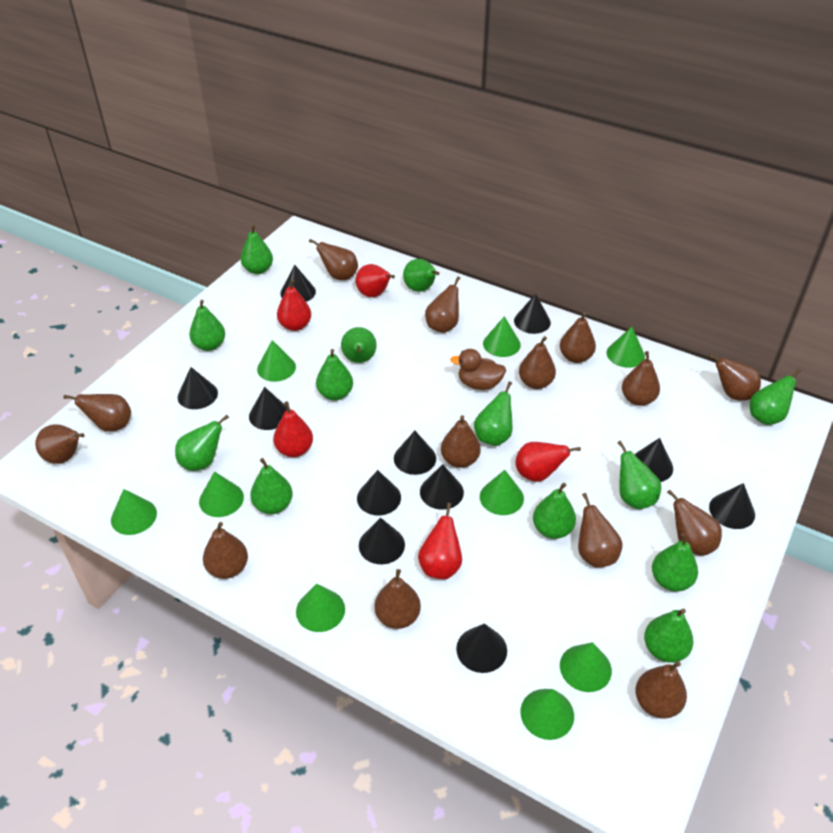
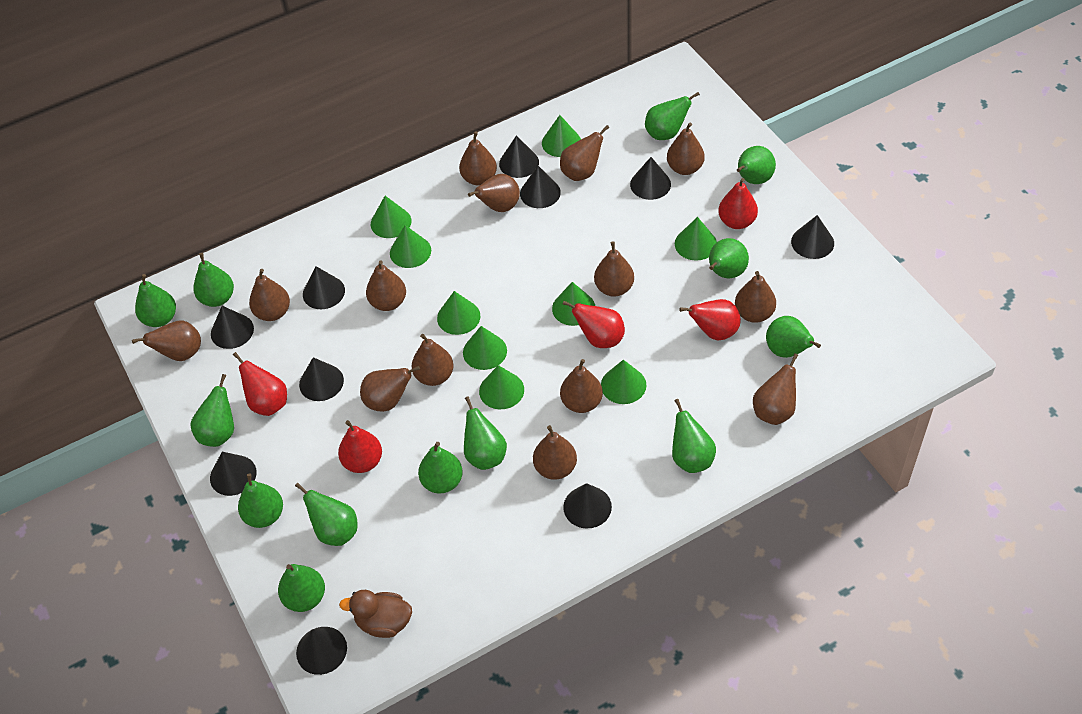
black cone: 11 -> 10

